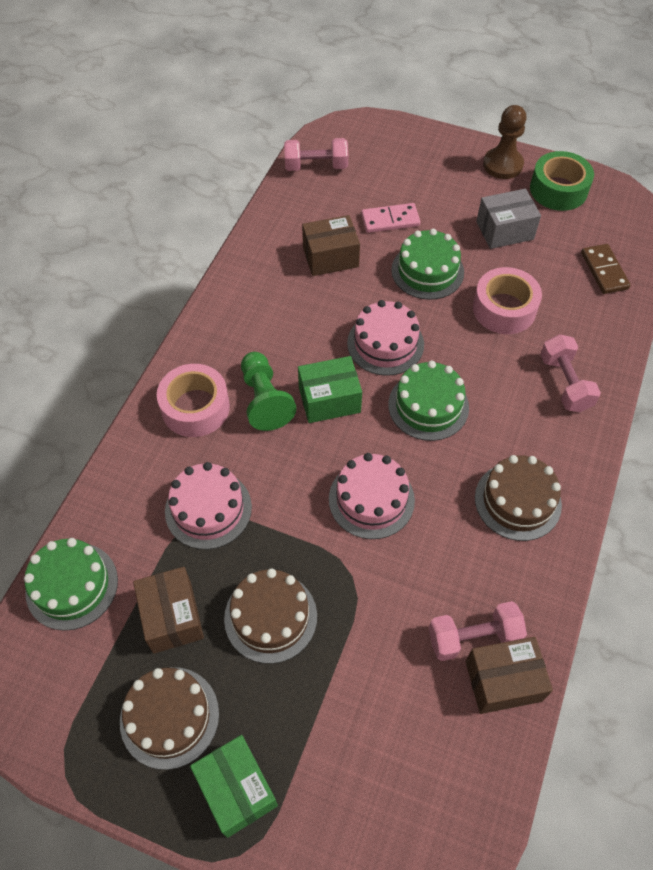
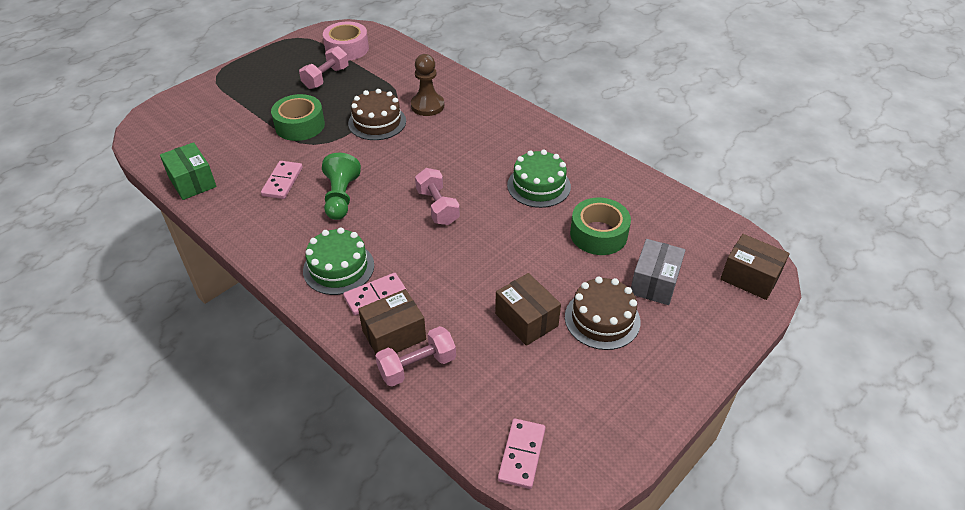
brown cake: 3 -> 2
brown domino: 1 -> 0
green box: 2 -> 1
green cake: 3 -> 2
green tape: 1 -> 2
pink cake: 3 -> 0
pink domino: 1 -> 3
pink tape: 2 -> 1

